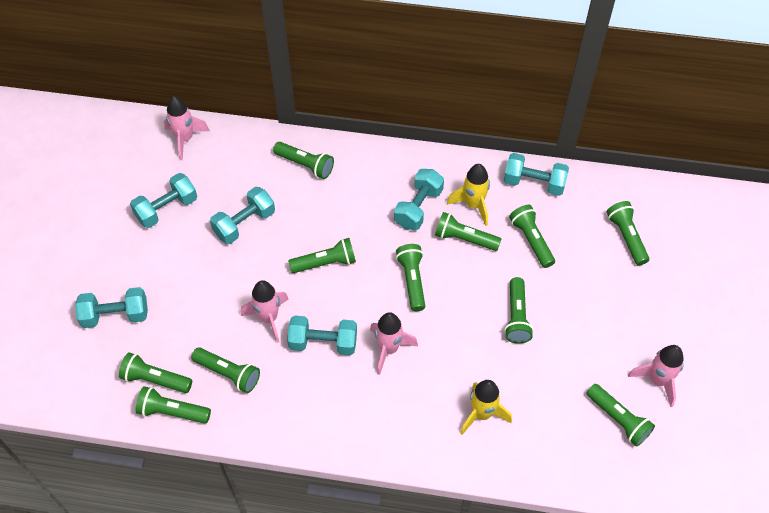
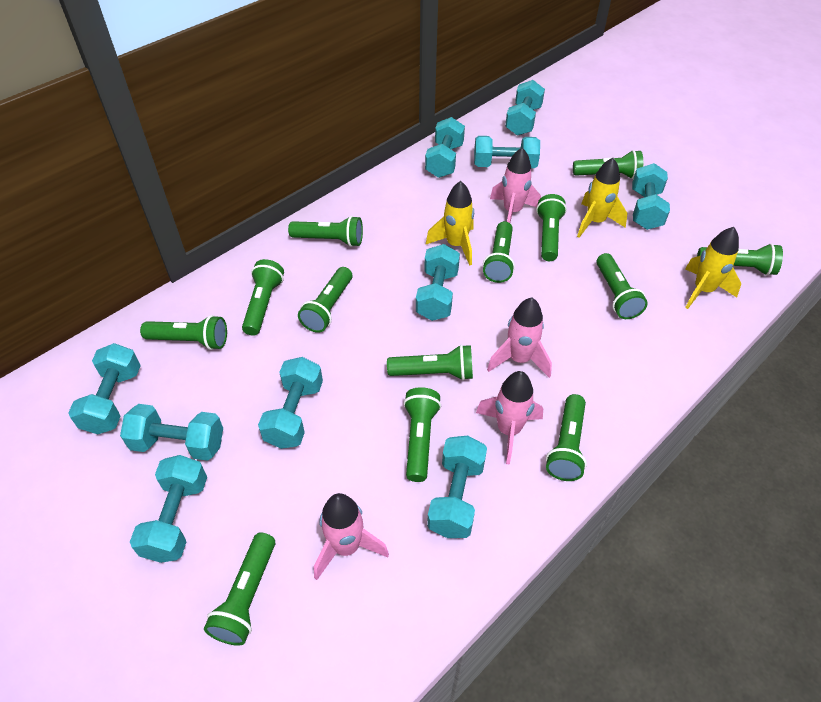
green flashlight: 11 -> 13
turquoise dumbbell: 6 -> 10
yellow rocket: 2 -> 3

